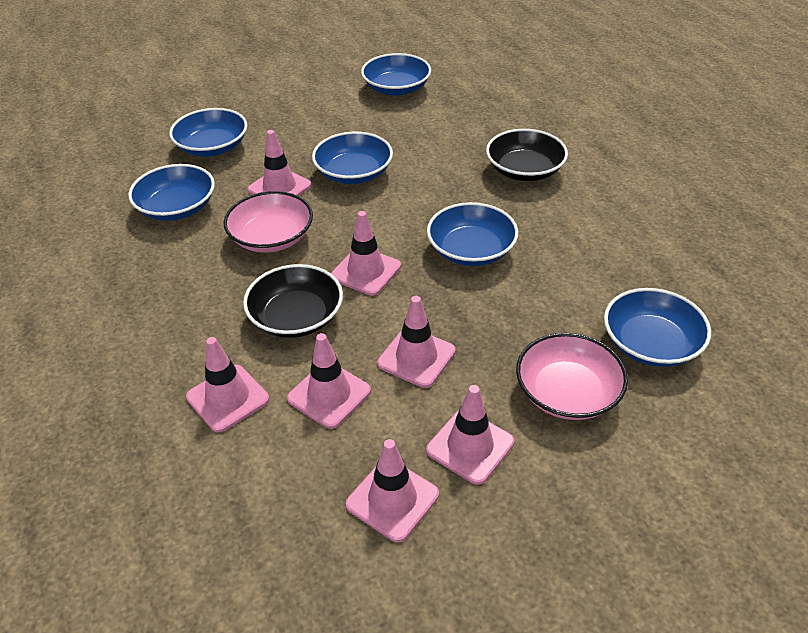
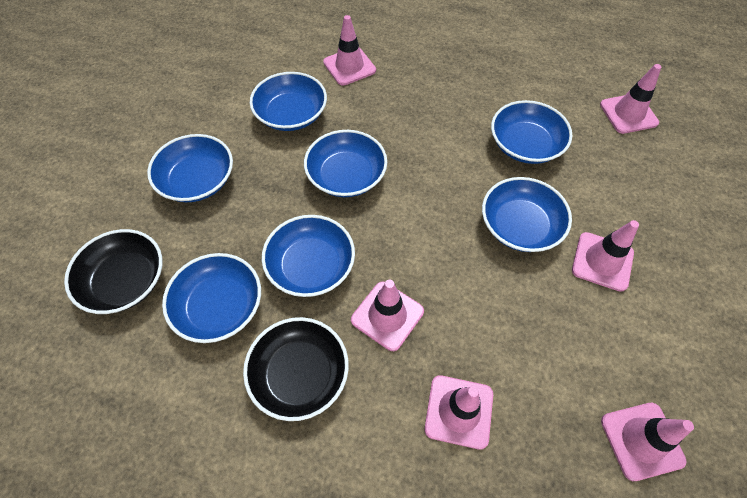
blue bowl: 6 -> 7
pink bowl: 2 -> 0
pink traffic cone: 7 -> 6

